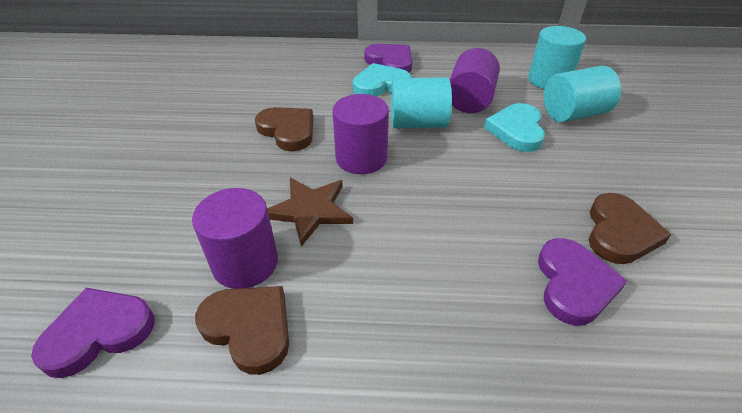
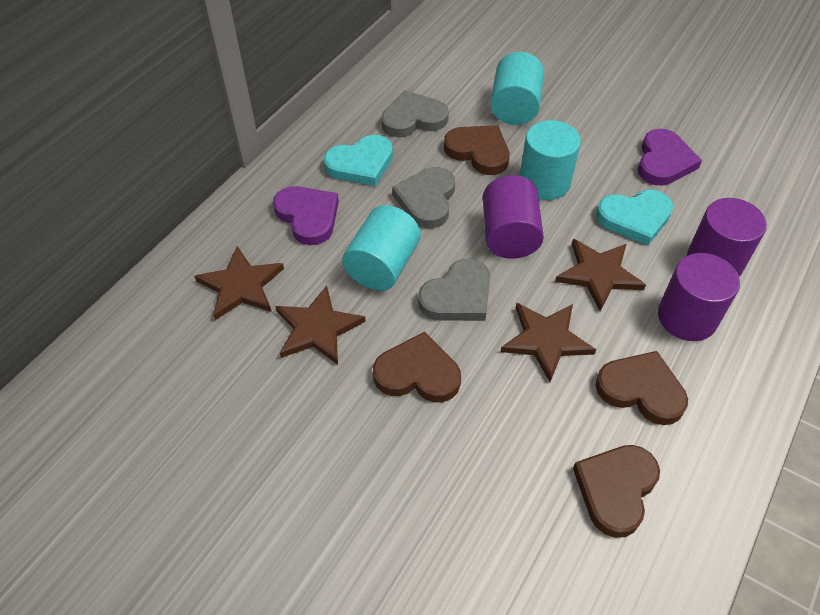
brown heart: 3 -> 4
brown star: 1 -> 4
grey heart: 0 -> 3
purple heart: 3 -> 2

